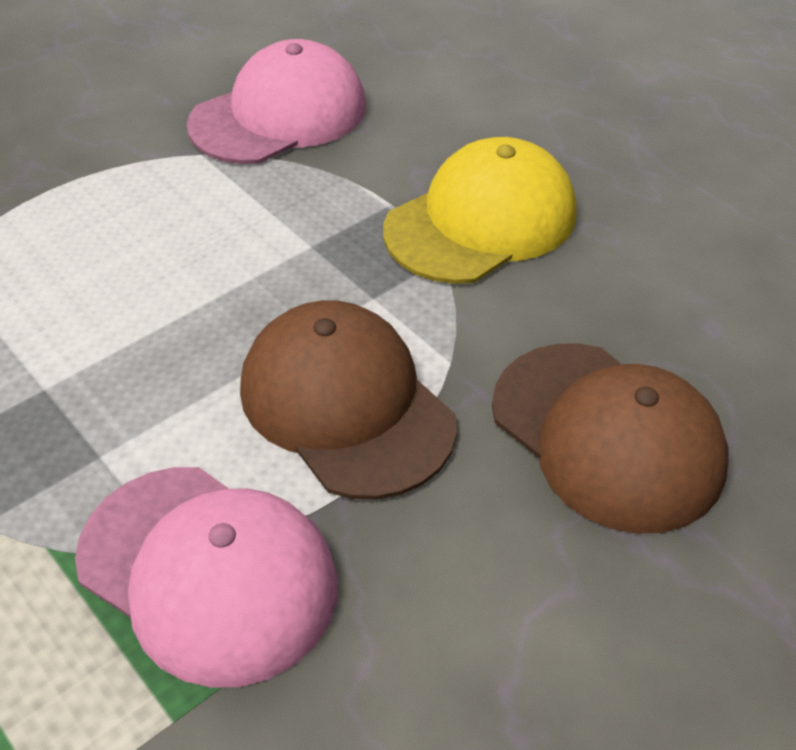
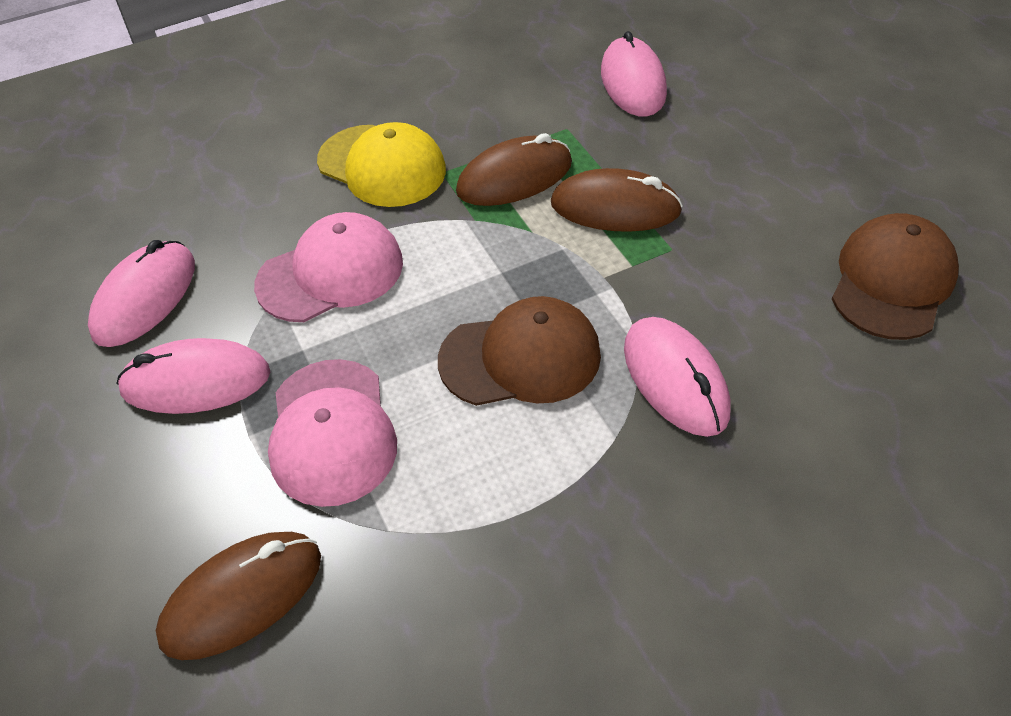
brown mouse: 0 -> 3
pink mouse: 0 -> 4

